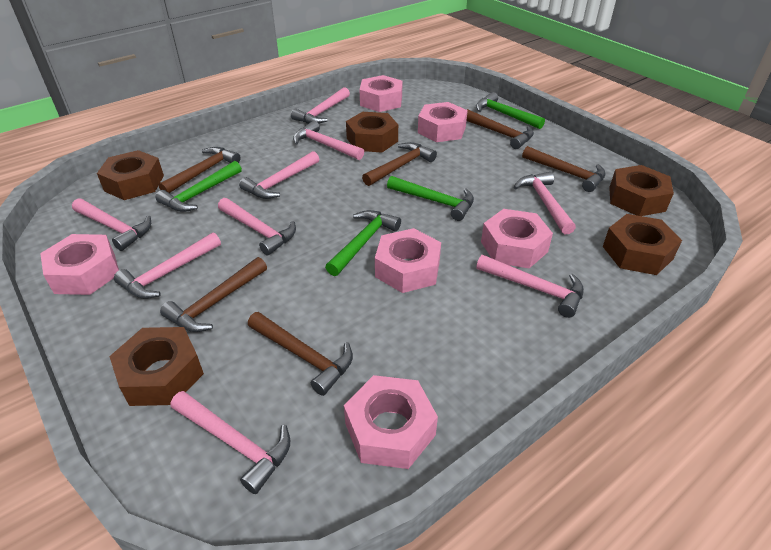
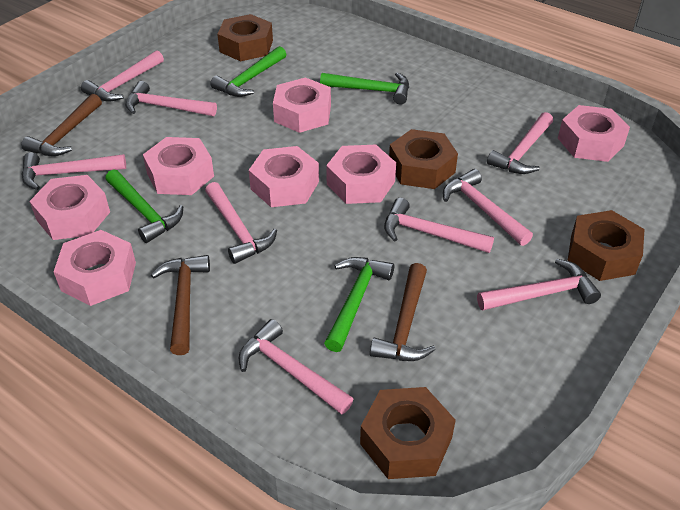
brown hammer: 6 -> 3
brown nut: 5 -> 4
pink nut: 6 -> 7

